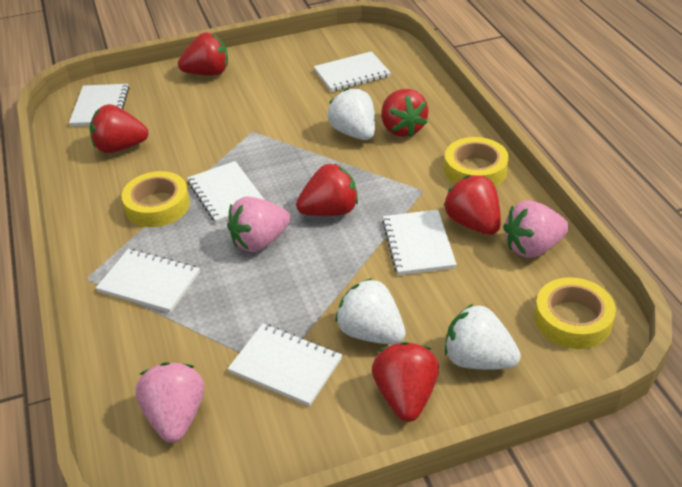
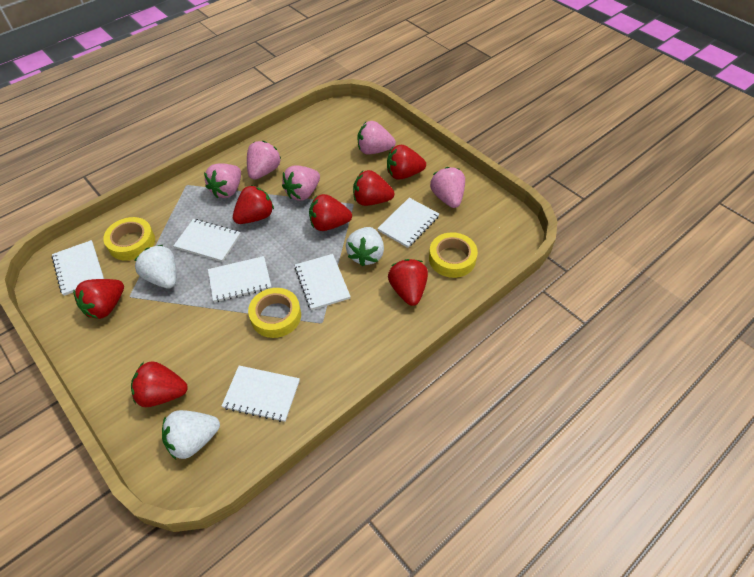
pink strawberry: 3 -> 5
red strawberry: 6 -> 7

